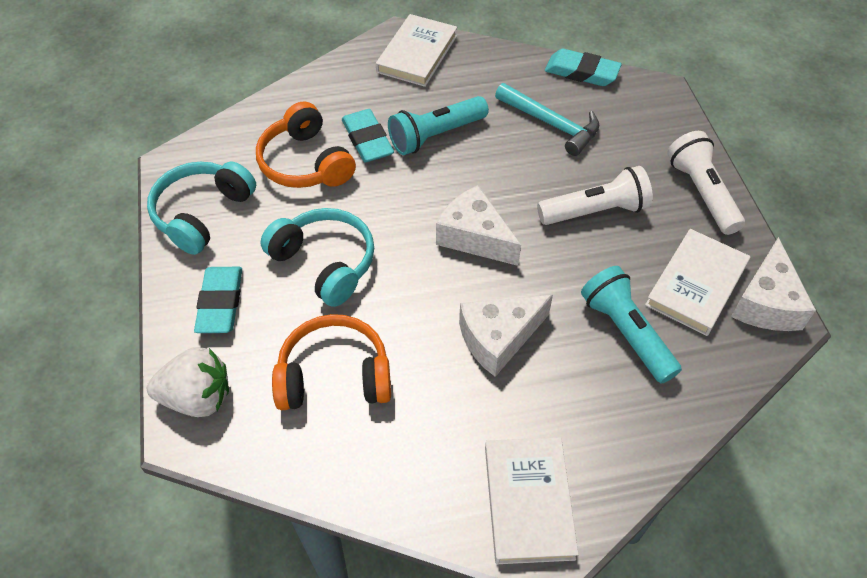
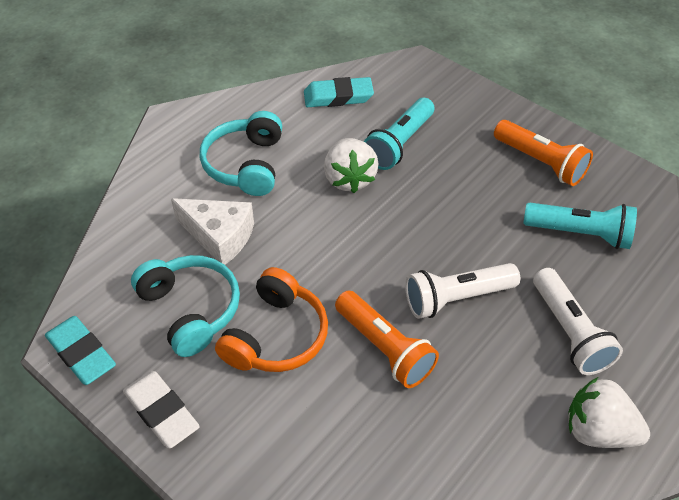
orange flashlight: 0 -> 2
orange headphones: 2 -> 1
turquoise eraser: 3 -> 2
turquoise hammer: 1 -> 0
white book: 3 -> 0
white cheese: 3 -> 1
white eraser: 0 -> 1
white strawberry: 1 -> 2

